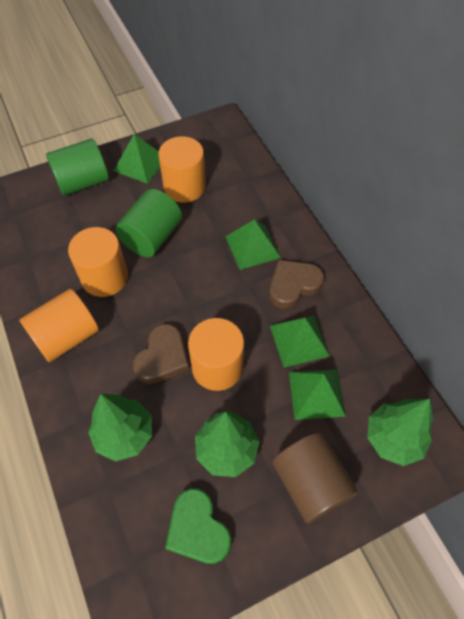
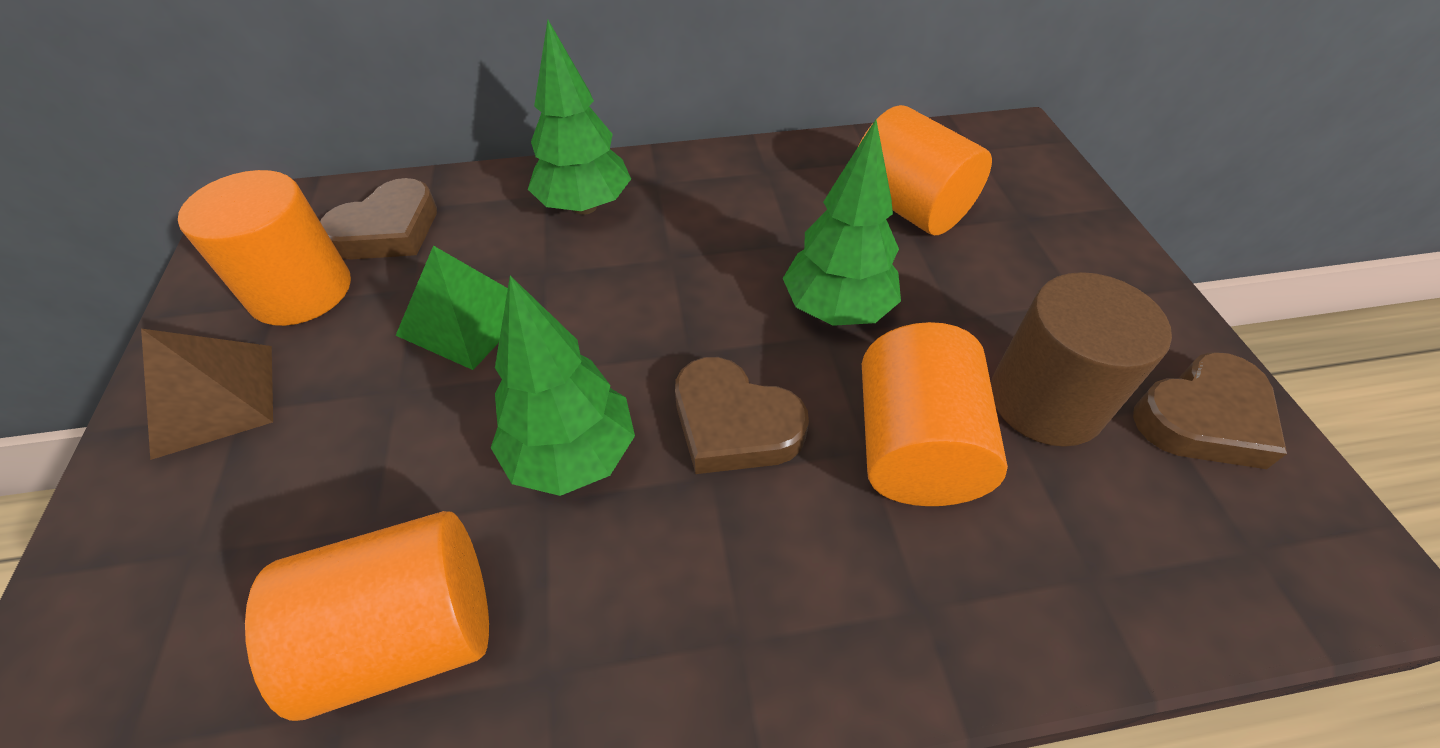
brown heart: 2 -> 3
brown pyramid: 0 -> 1
green cylinder: 2 -> 0
green heart: 1 -> 0
green pyramid: 4 -> 1

